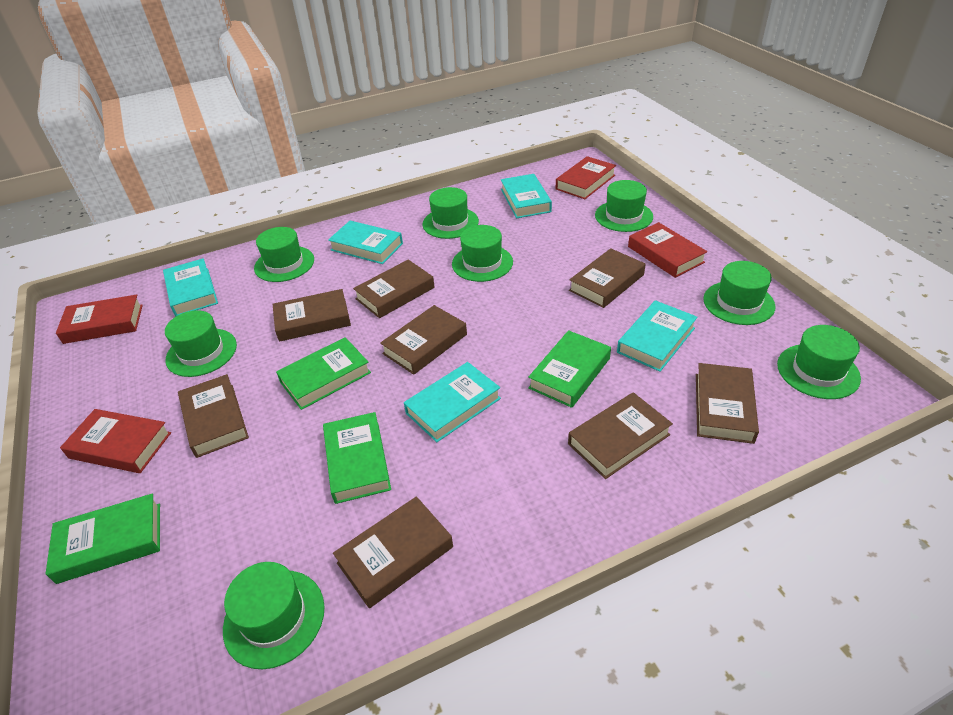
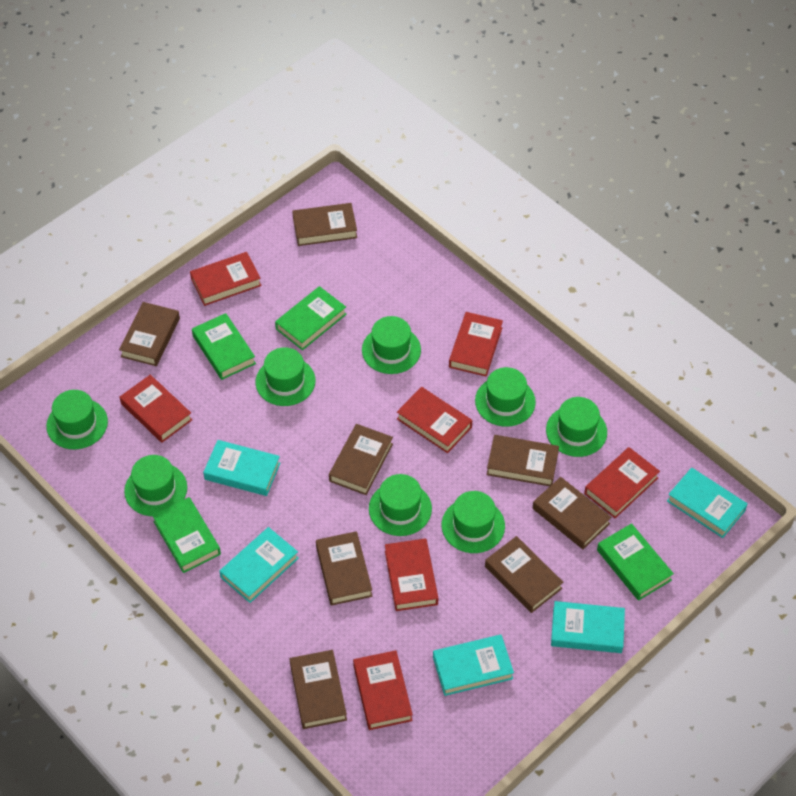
red book: 4 -> 7

